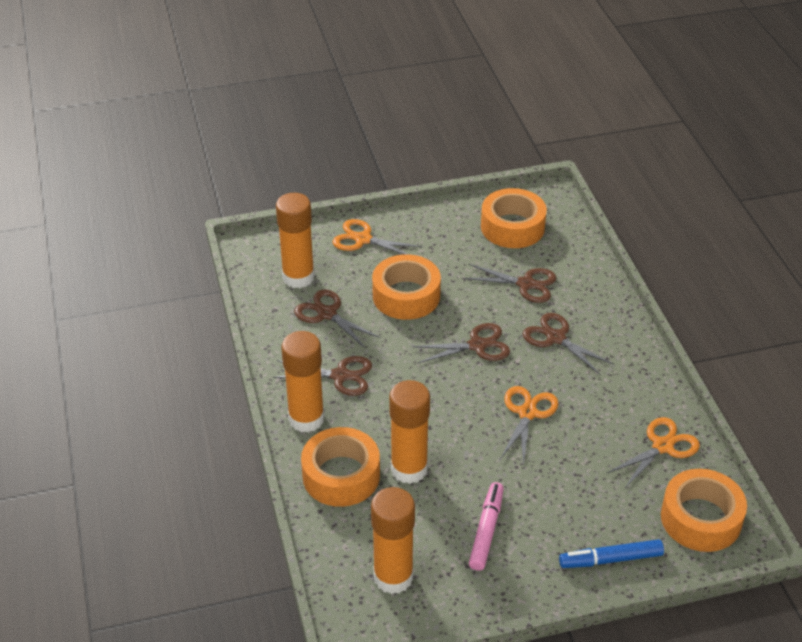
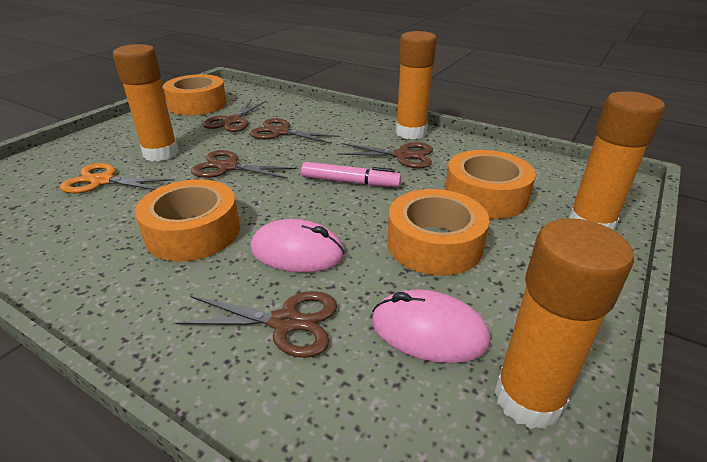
blue marker: 1 -> 0
orange scissors: 3 -> 1
pink mouse: 0 -> 2

